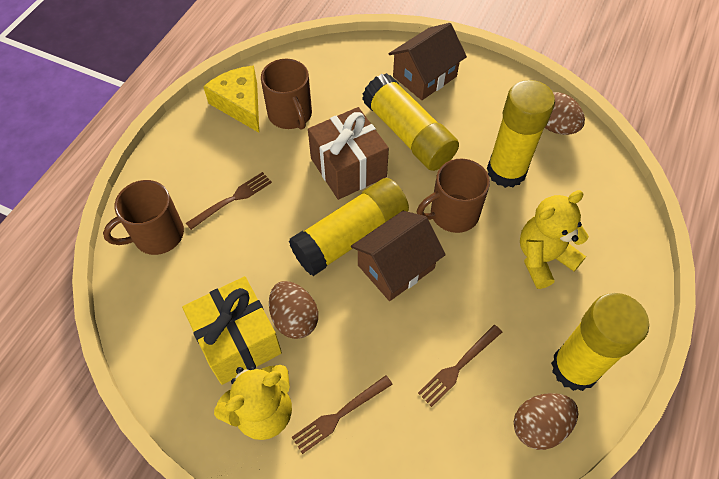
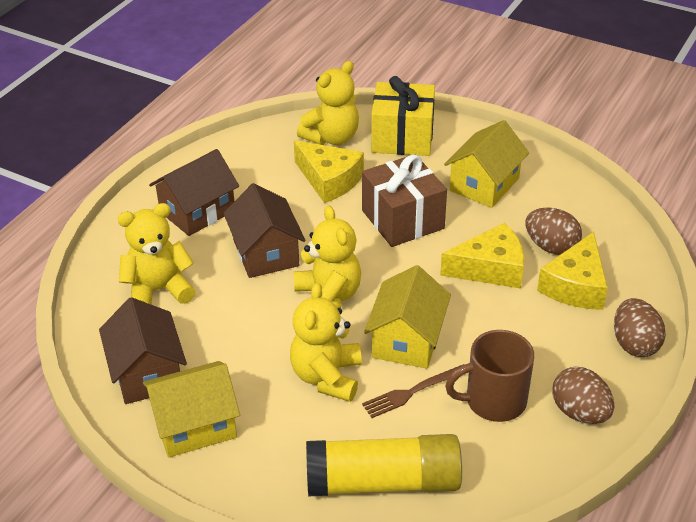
brown fork: 3 -> 1
brown house: 2 -> 3
brown mug: 3 -> 1
yellow cheese: 1 -> 3
yellow glue stick: 4 -> 1
yellow house: 0 -> 3
yellow teddy bear: 2 -> 4

